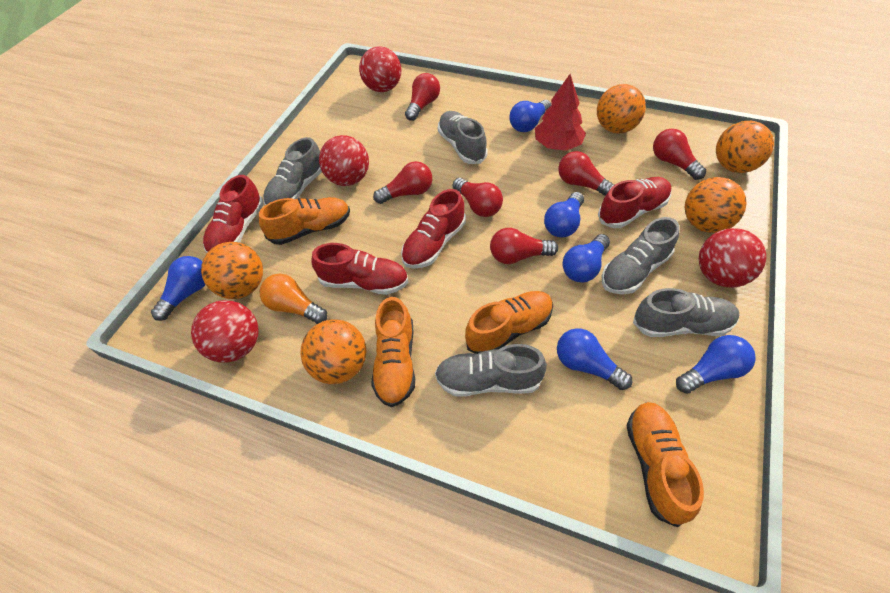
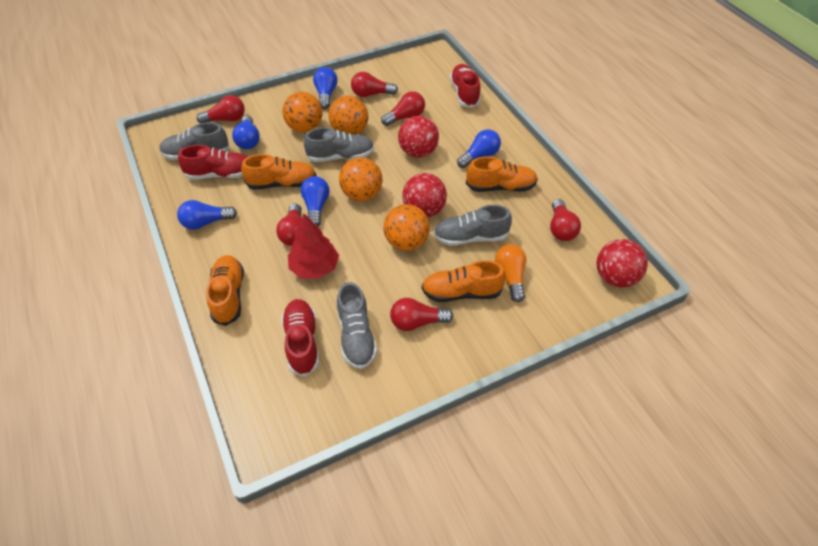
blue light bulb: 6 -> 5
grey shoe: 5 -> 4
orange ball: 5 -> 4
red ball: 4 -> 3
red shoe: 4 -> 3

